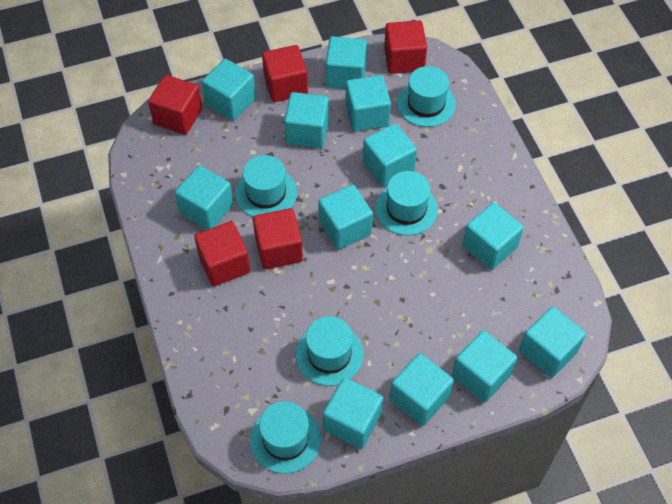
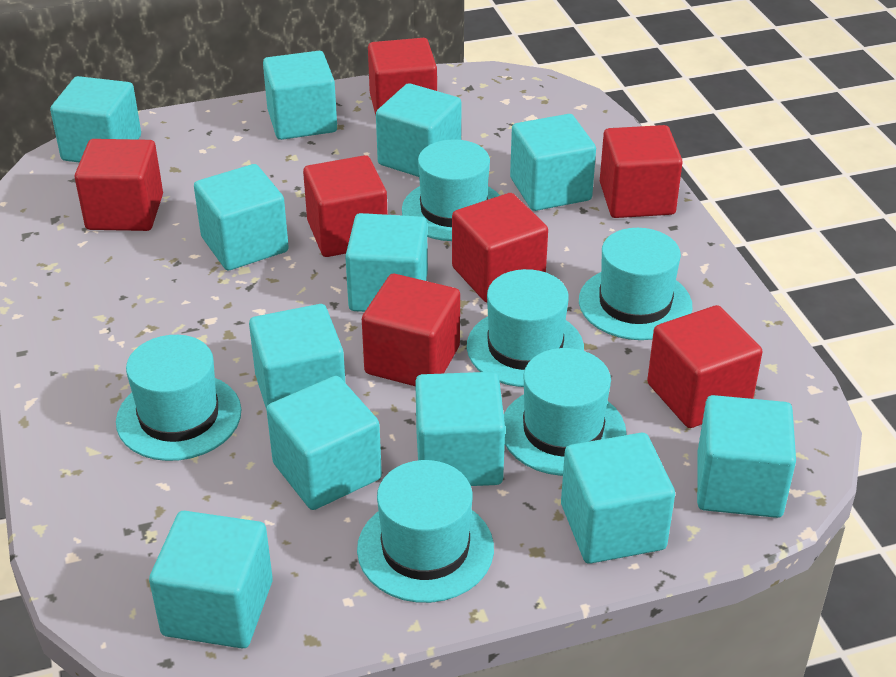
red cube: 5 -> 7
turquoise hat: 5 -> 6

